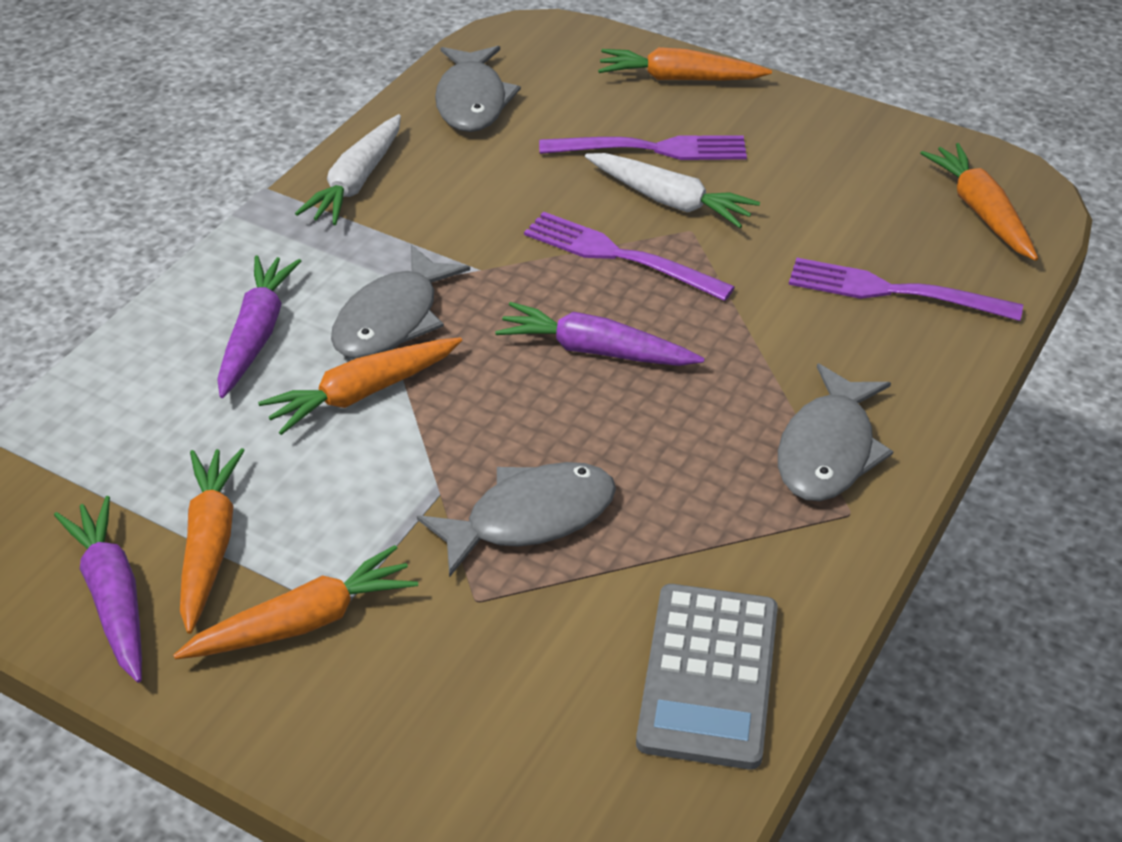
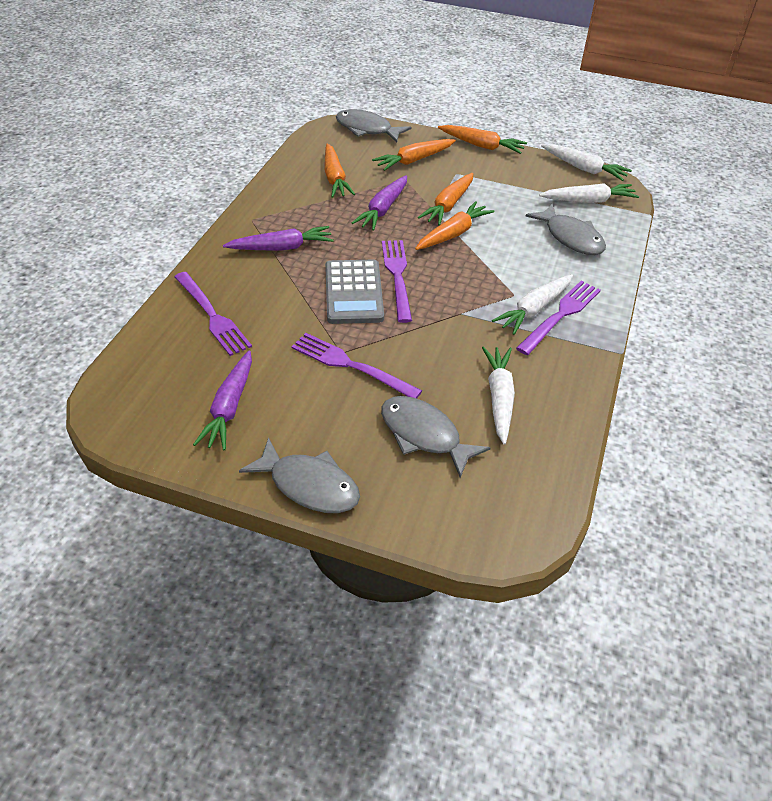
purple fork: 3 -> 4
white carrot: 2 -> 4

